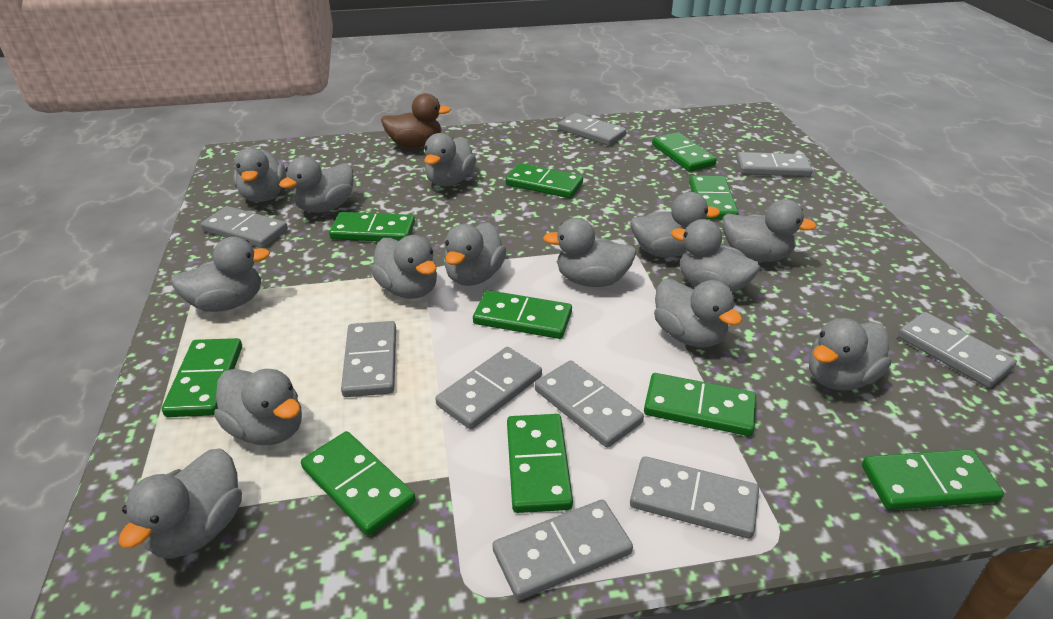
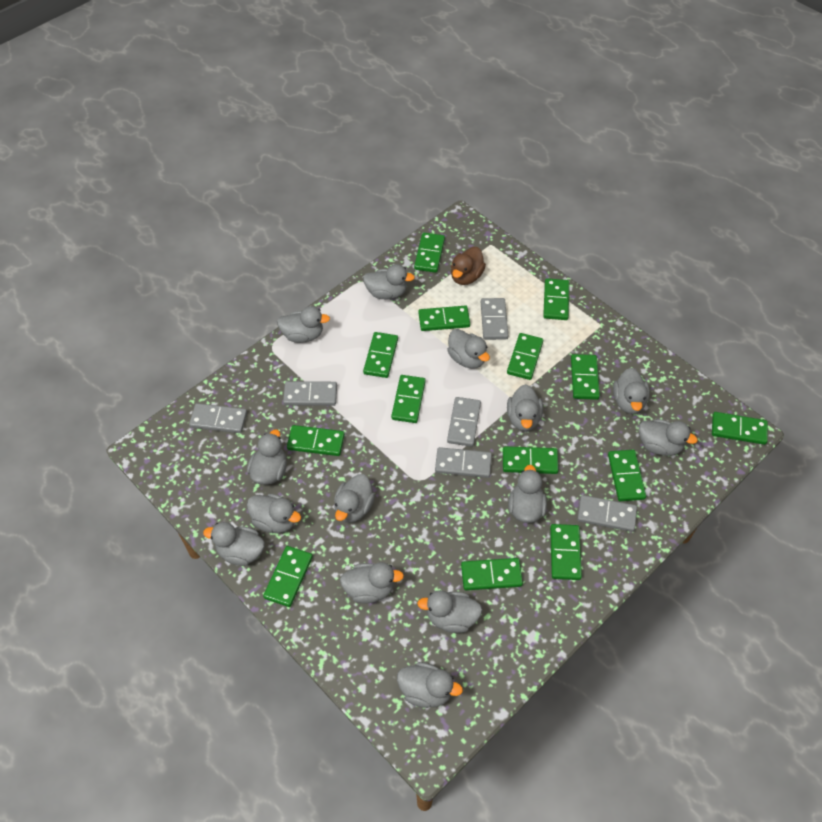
green domino: 10 -> 14
grey domino: 9 -> 6

